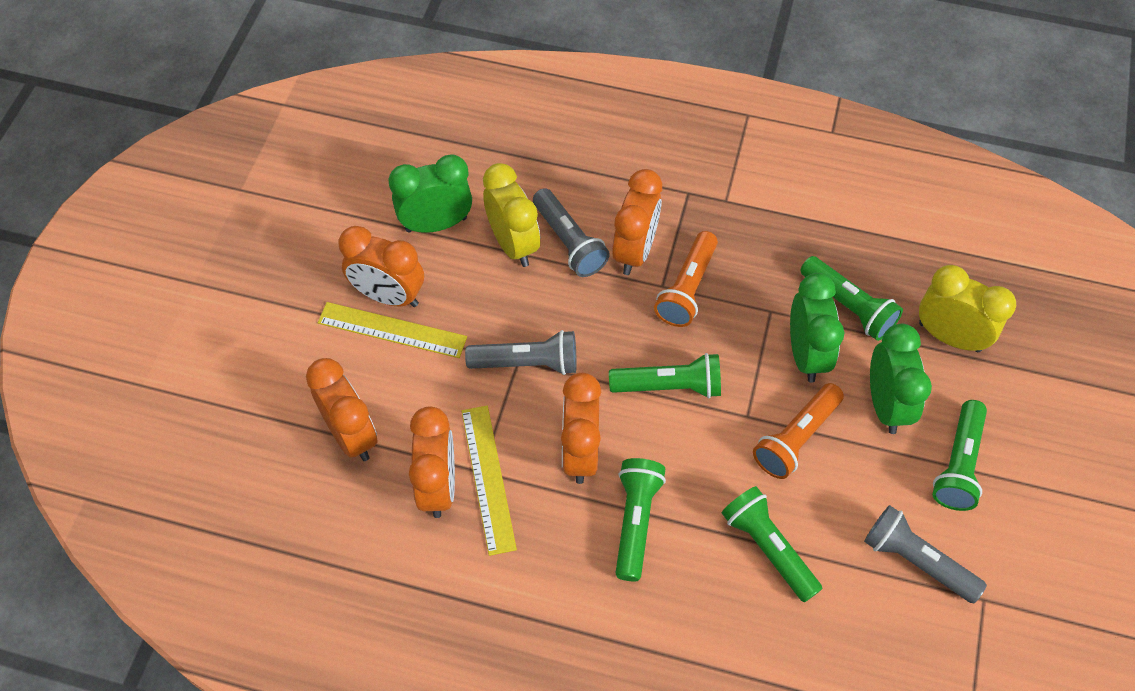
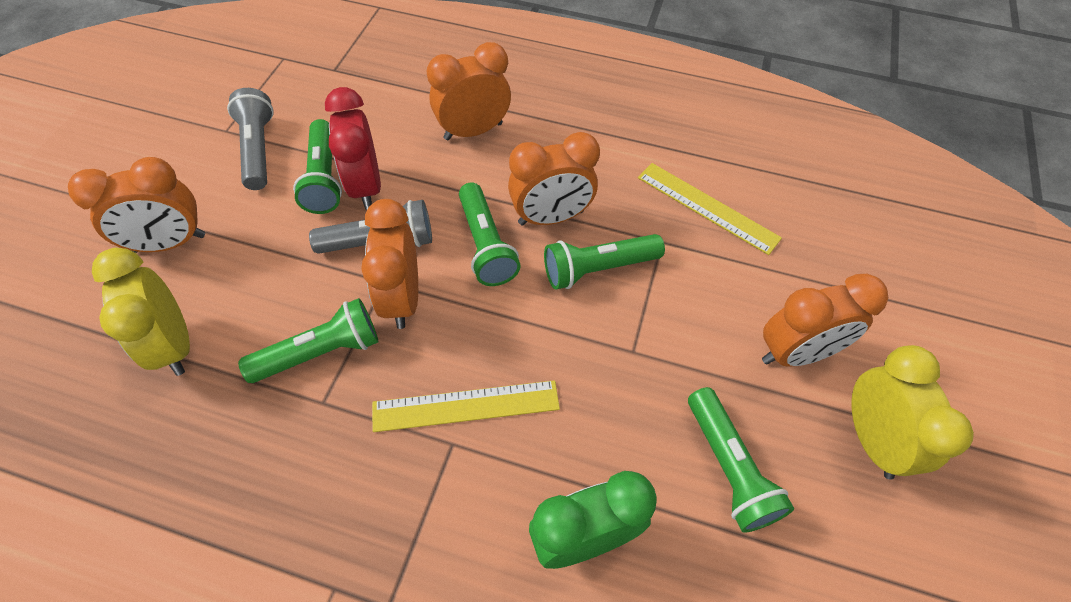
green clock: 3 -> 1
grey flashlight: 3 -> 2
orange flashlight: 2 -> 0
red clock: 0 -> 1

